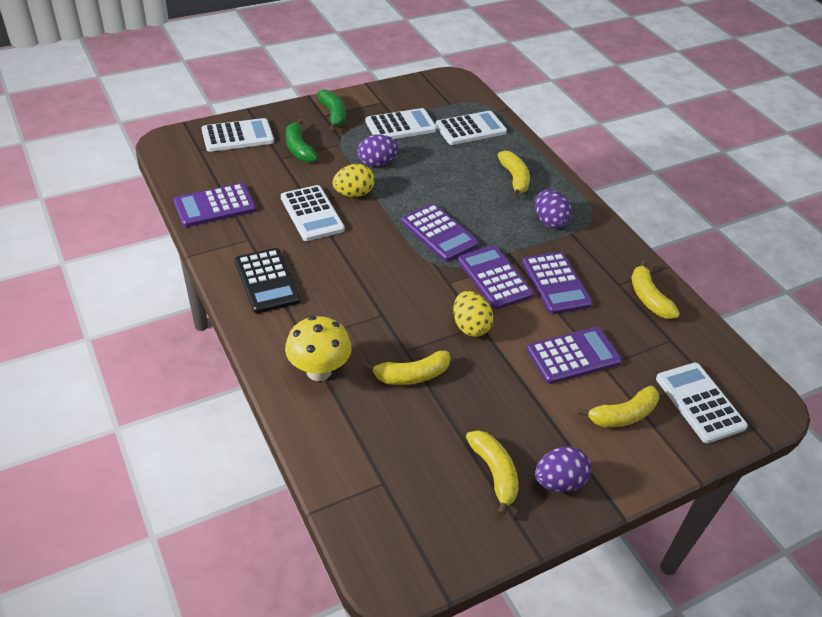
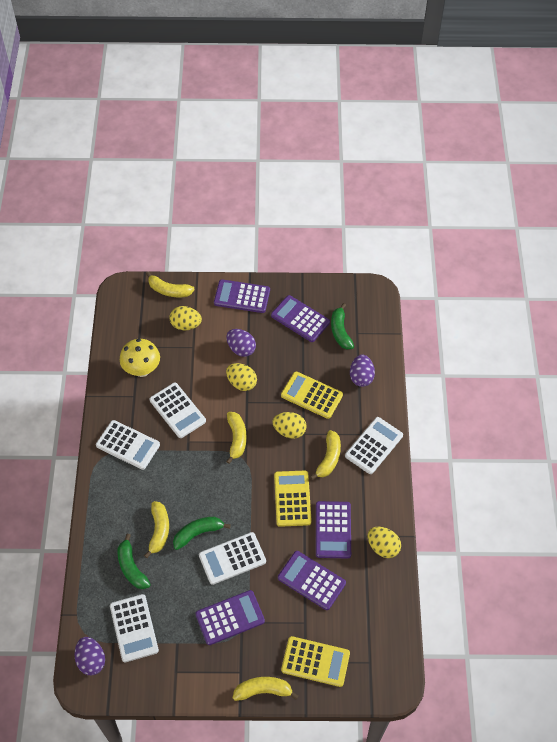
black calculator: 1 -> 0
green banana: 2 -> 3
yellow calculator: 0 -> 3
yellow egg: 2 -> 4

